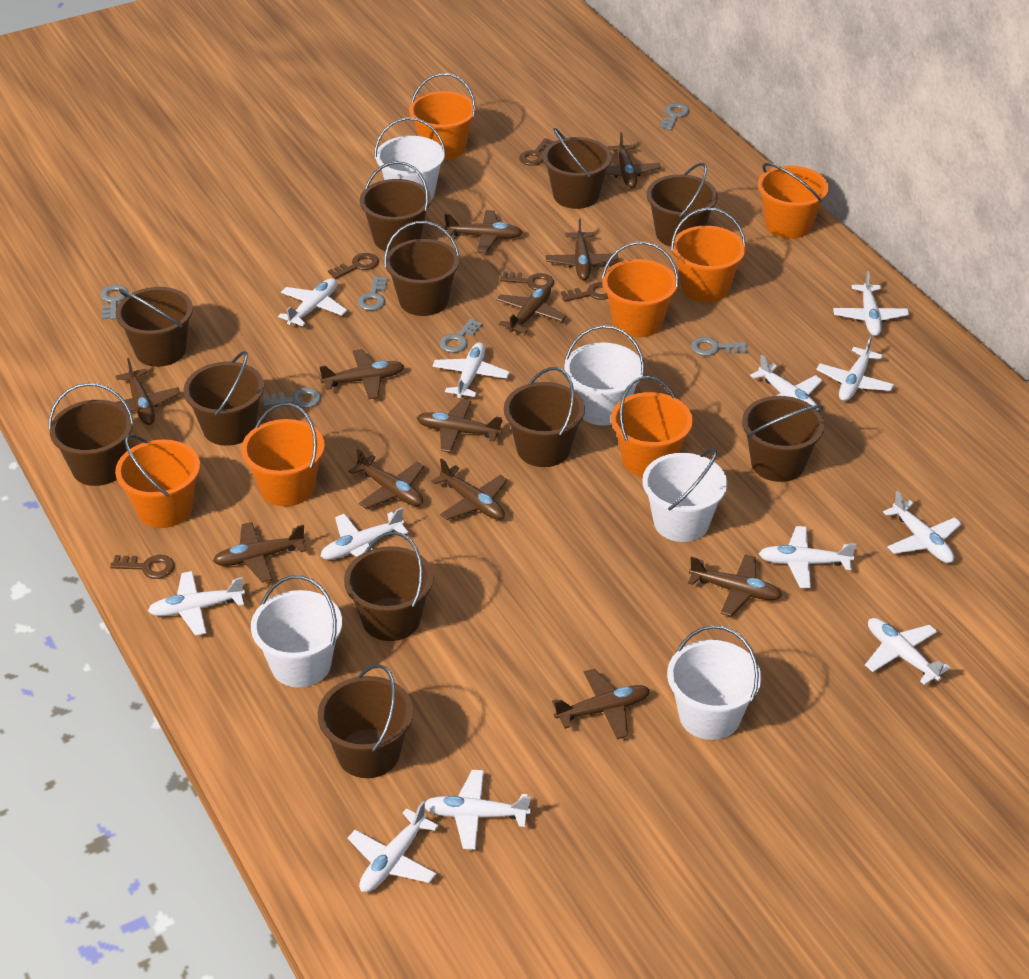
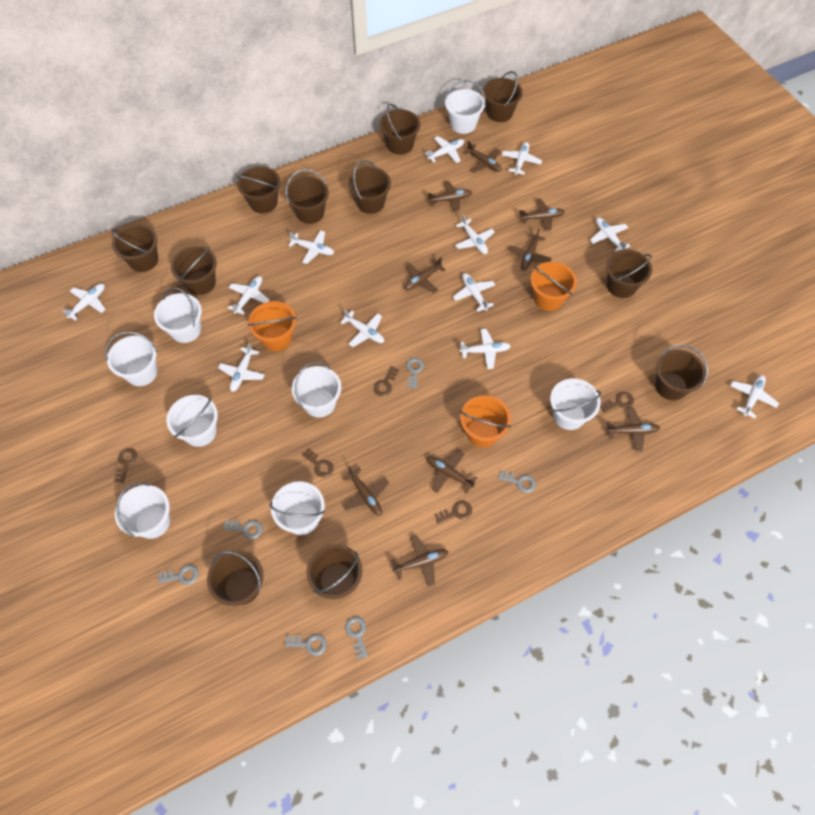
brown plane: 12 -> 9
orange bucket: 7 -> 3
white bucket: 5 -> 8

